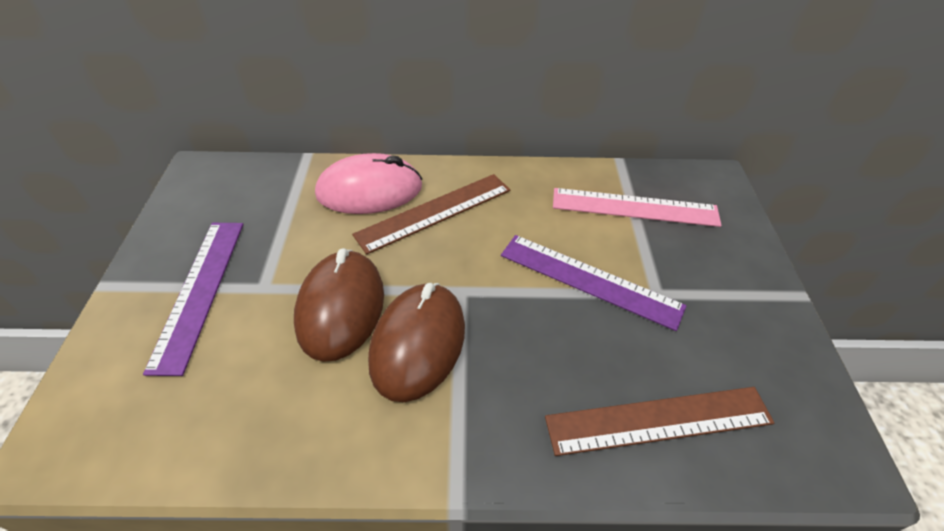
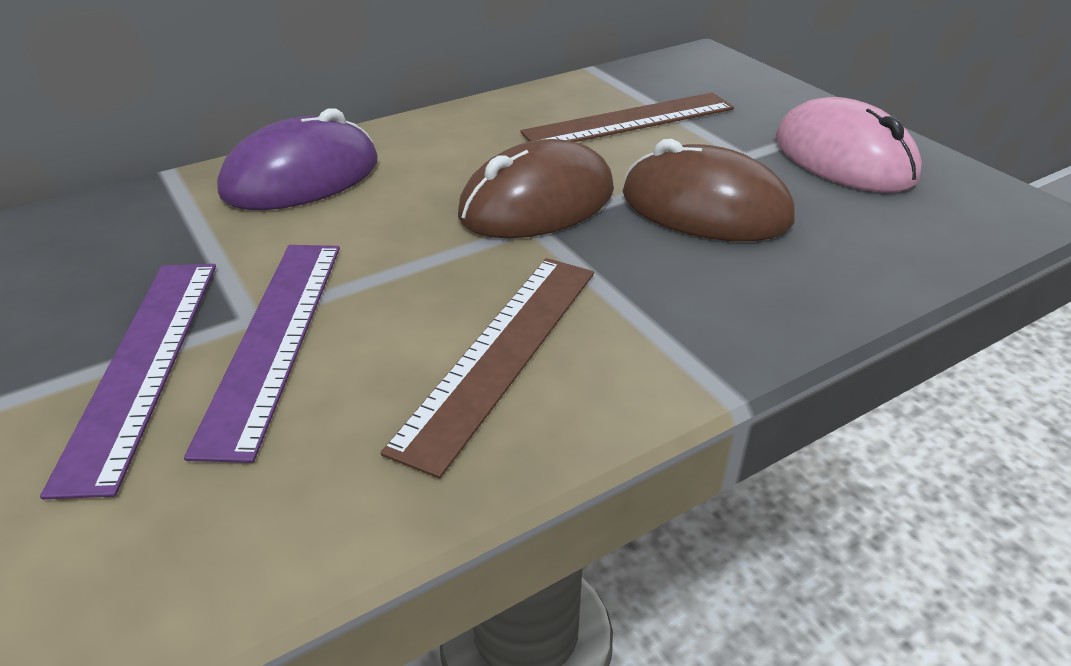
pink ruler: 1 -> 0
purple mouse: 0 -> 1

